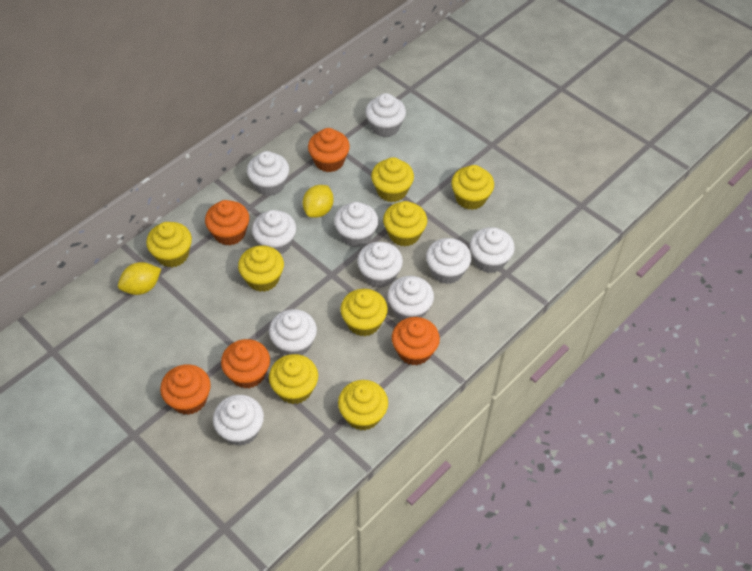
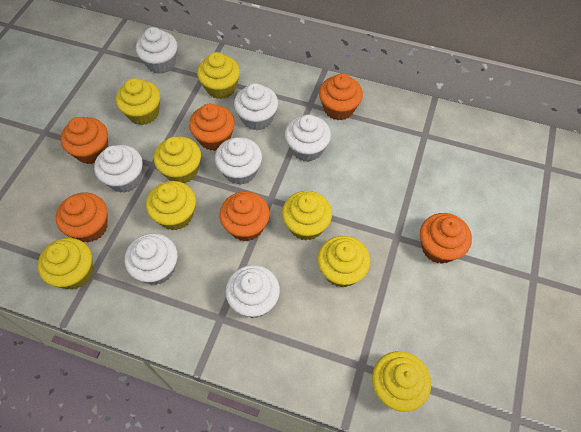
orange cupcake: 5 -> 6
white cupcake: 10 -> 7
yellow lemon: 2 -> 0

